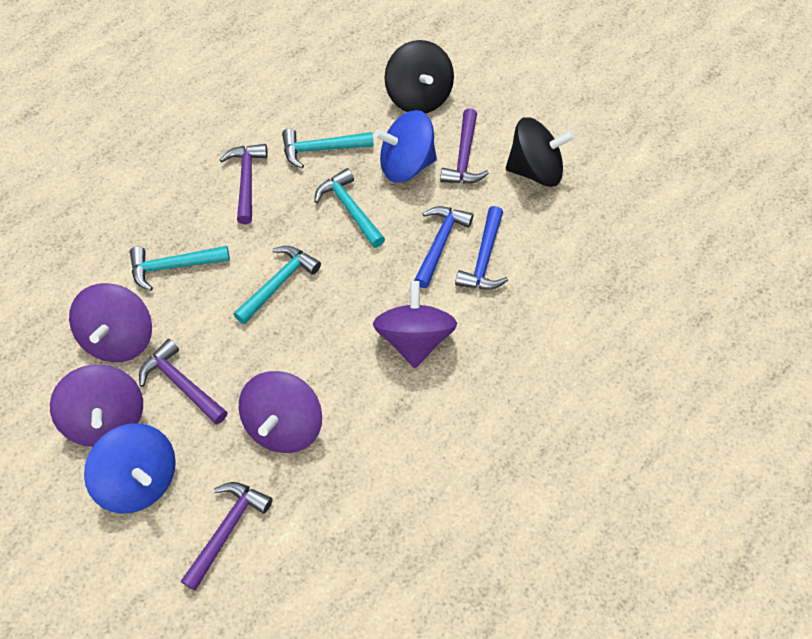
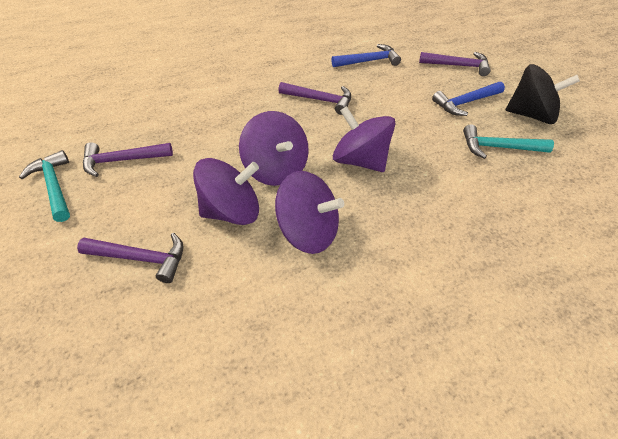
black spinning top: 2 -> 1
blue spinning top: 2 -> 0
turquoise hammer: 4 -> 2

